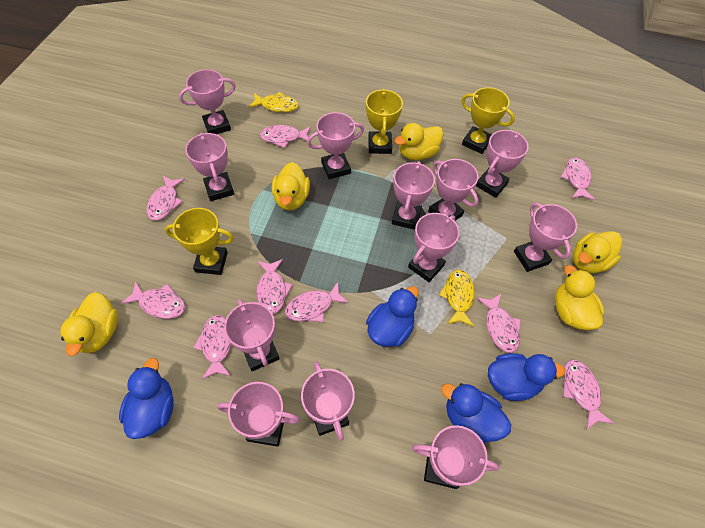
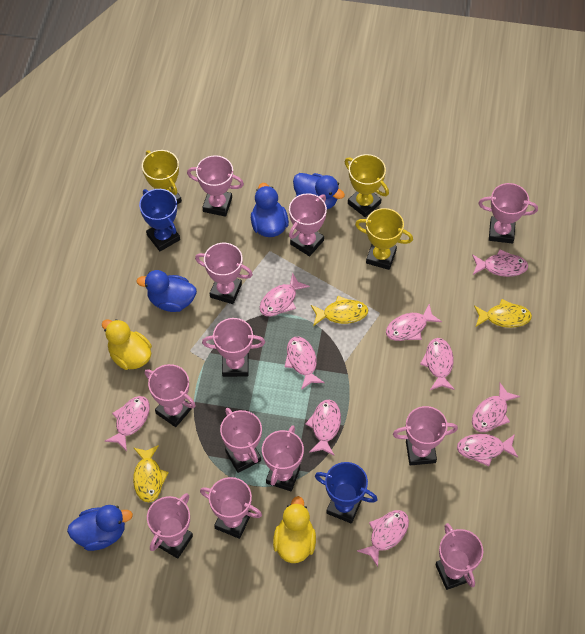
blue trophy: 0 -> 2
pink fish: 9 -> 10
yellow duck: 5 -> 2
yellow fish: 2 -> 3

